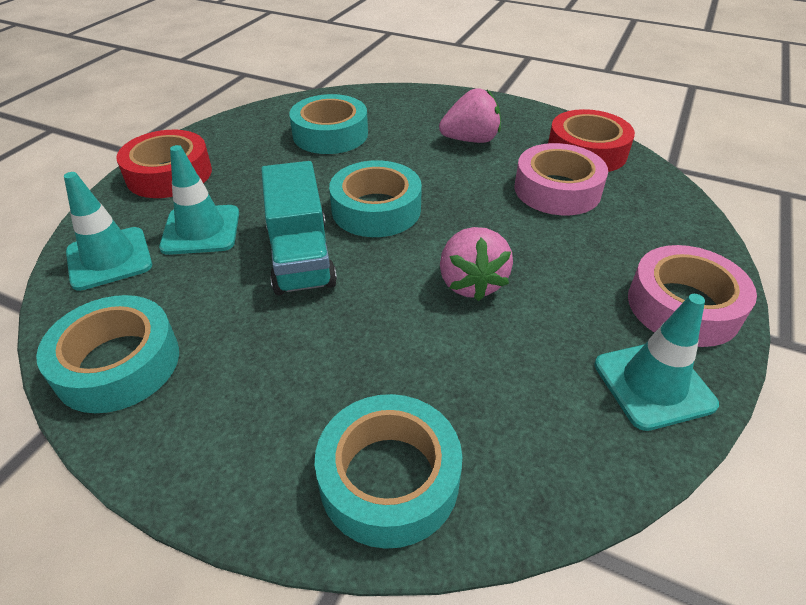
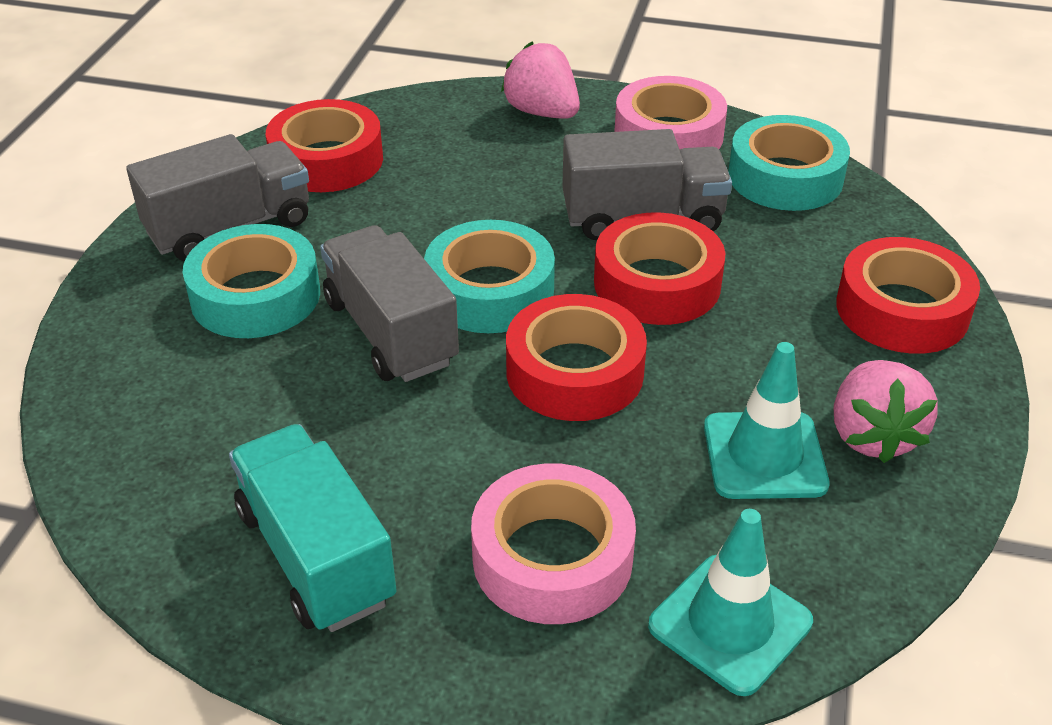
grey truck: 0 -> 3
red tape: 2 -> 4
turquoise tape: 4 -> 3
turquoise traffic cone: 3 -> 2

